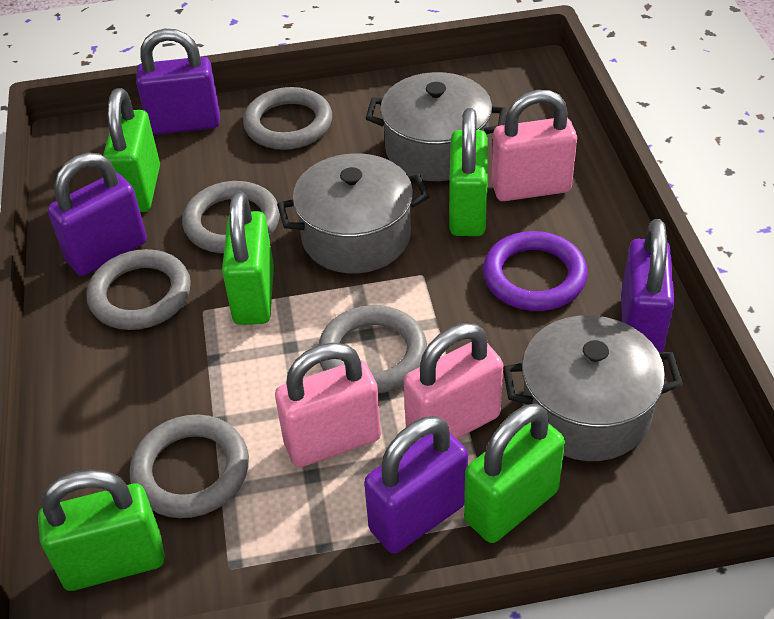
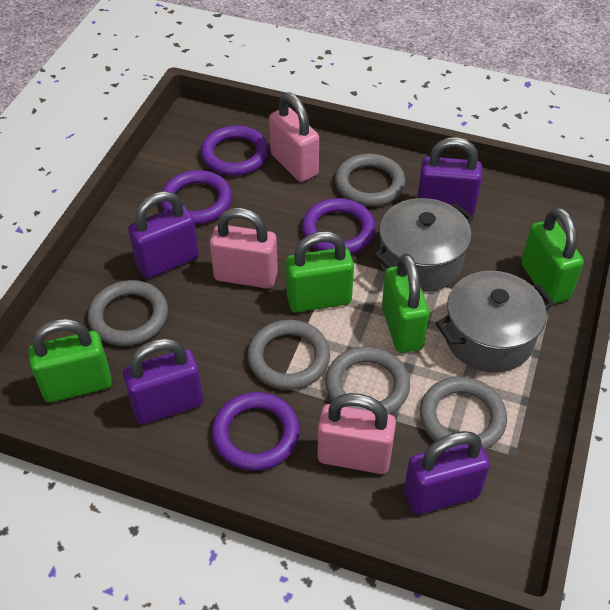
green padlock: 5 -> 4
grey pot: 3 -> 2
purple ring: 1 -> 4

